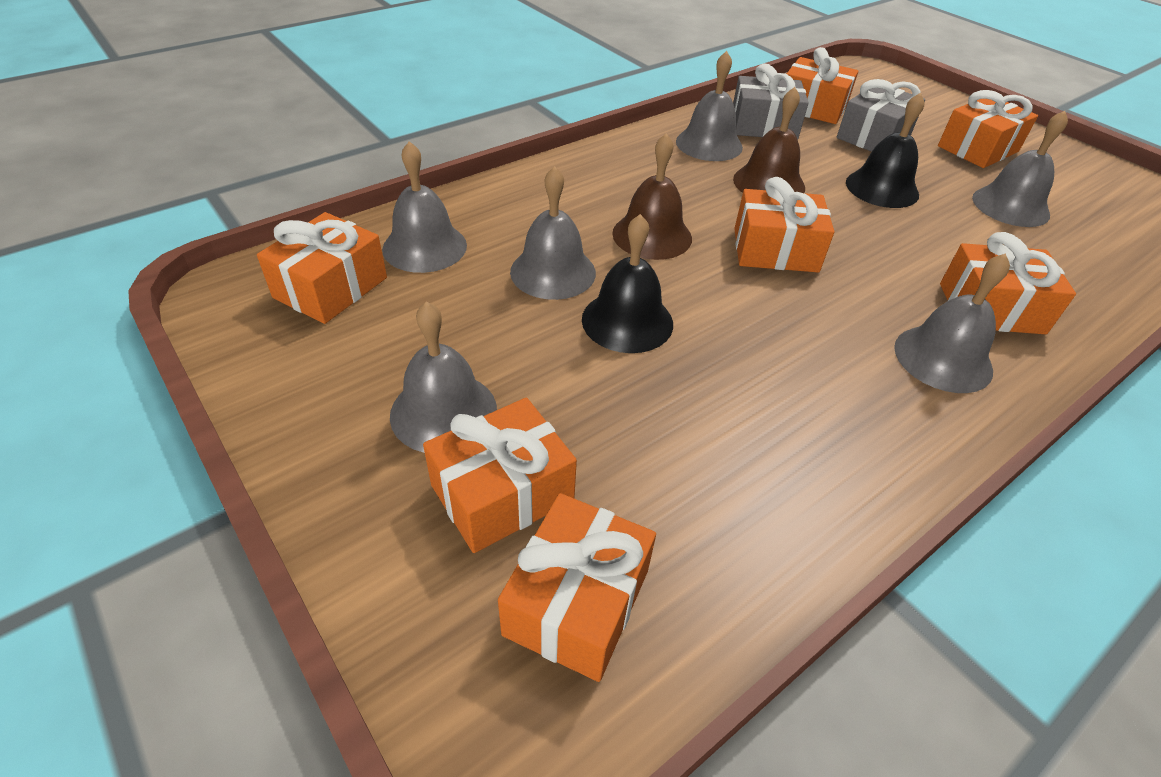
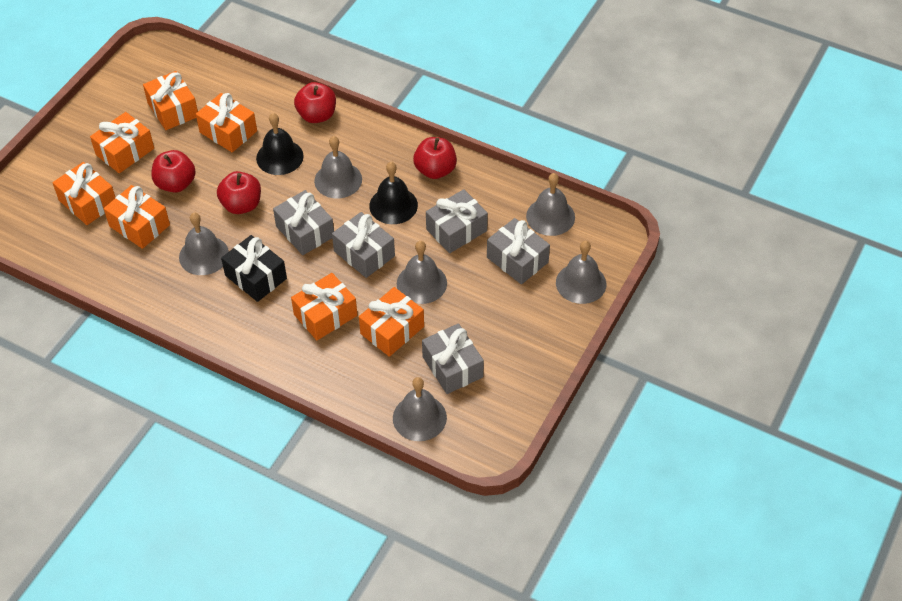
black gift: 0 -> 1
brown bell: 2 -> 0
grey gift: 2 -> 5
red apple: 0 -> 4

